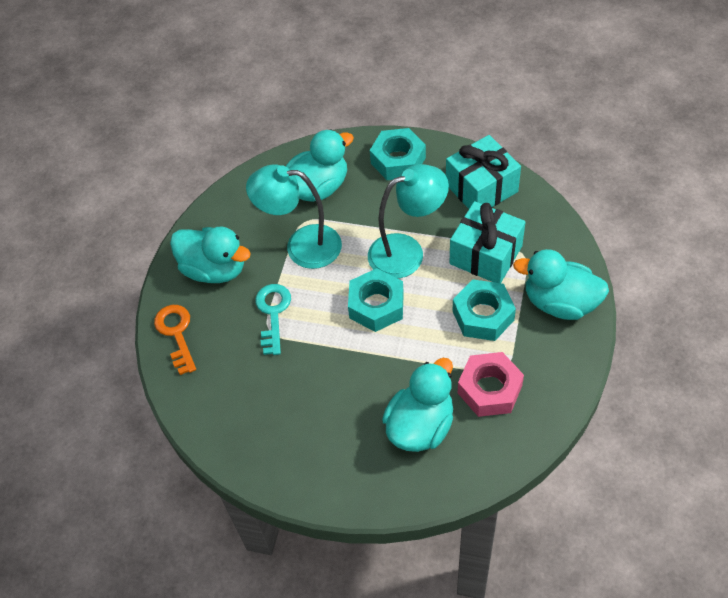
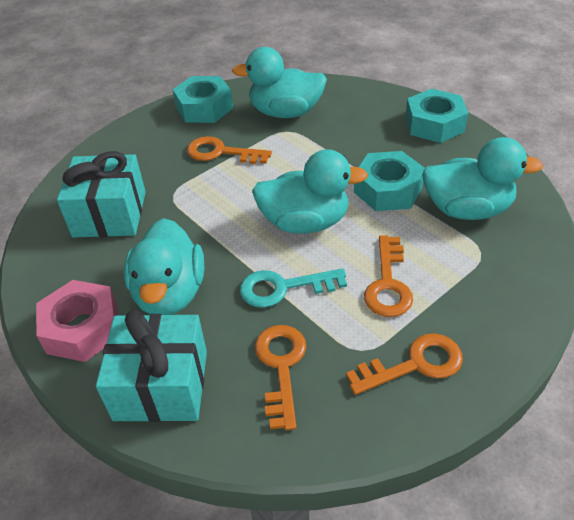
orange key: 1 -> 4
turquoise lamp: 2 -> 0

